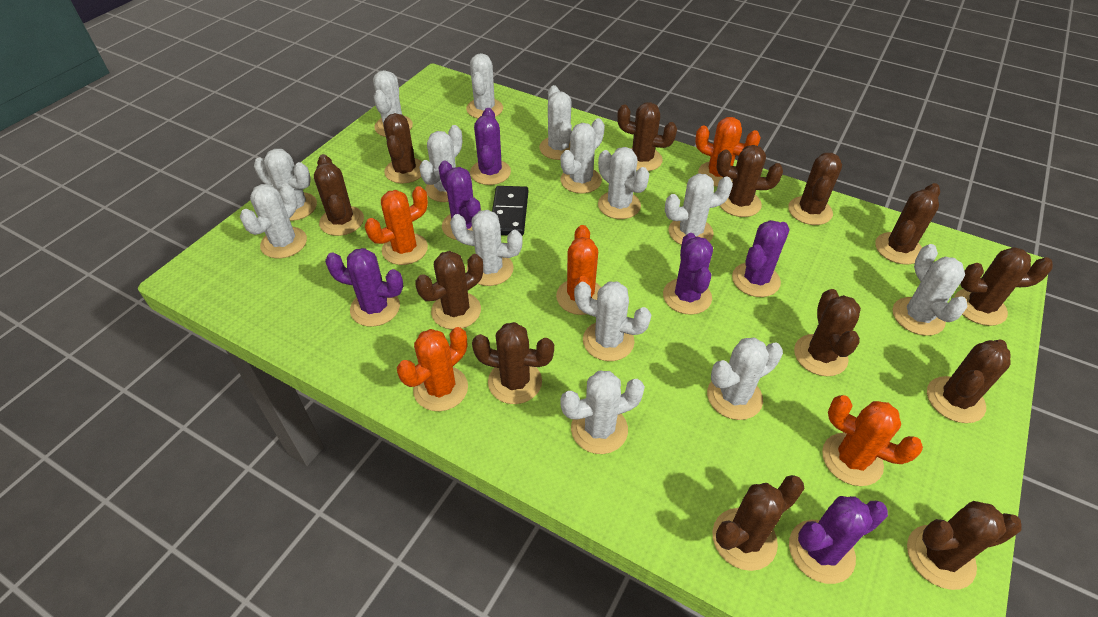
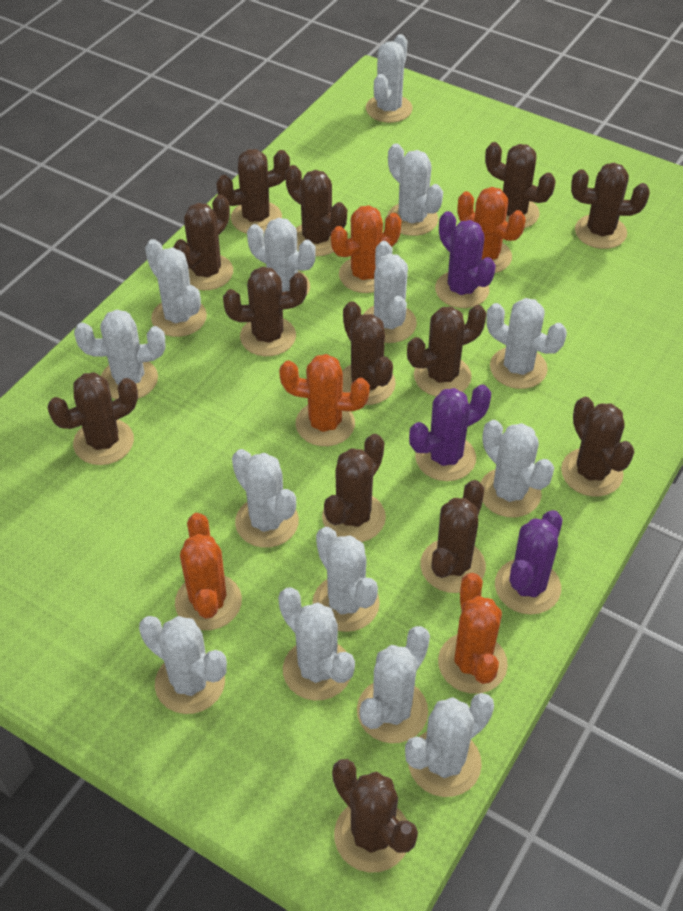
black domino: 1 -> 0
purple cactus: 6 -> 3

